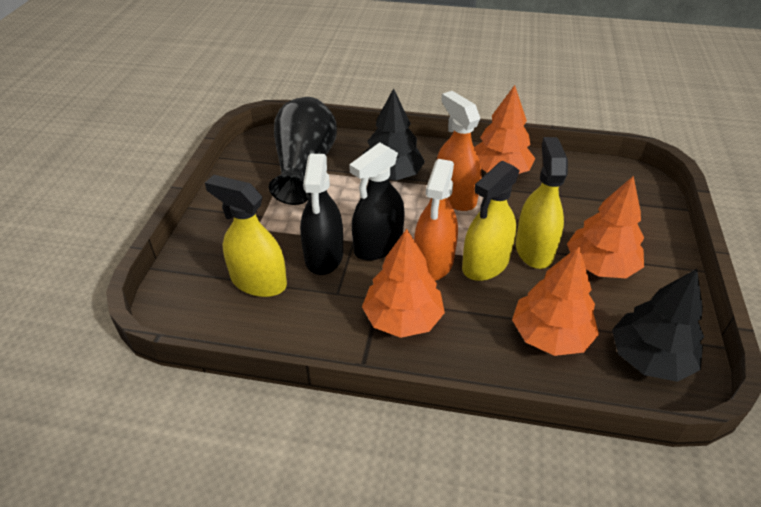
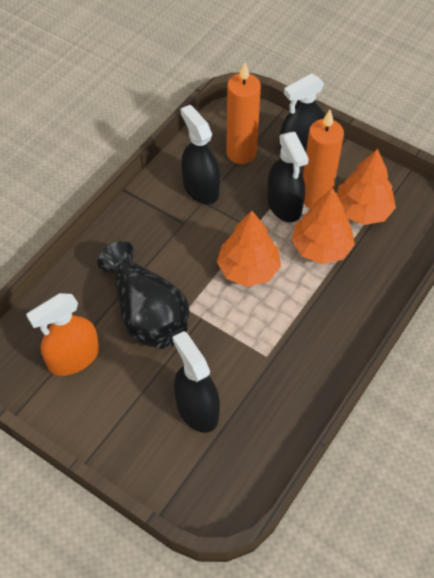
black spray bottle: 2 -> 4
black tree: 2 -> 0
orange candle: 0 -> 2
orange spray bottle: 2 -> 1
orange tree: 4 -> 3
yellow spray bottle: 3 -> 0

